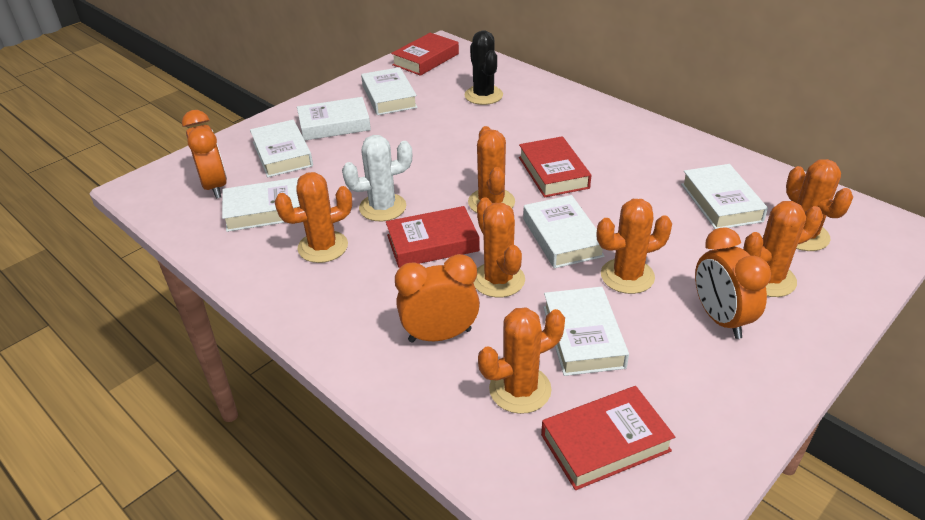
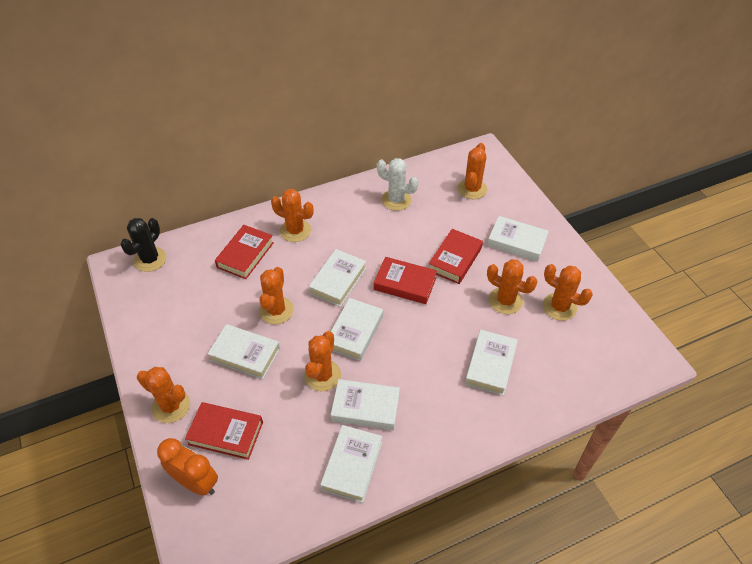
orange clock: 3 -> 1

